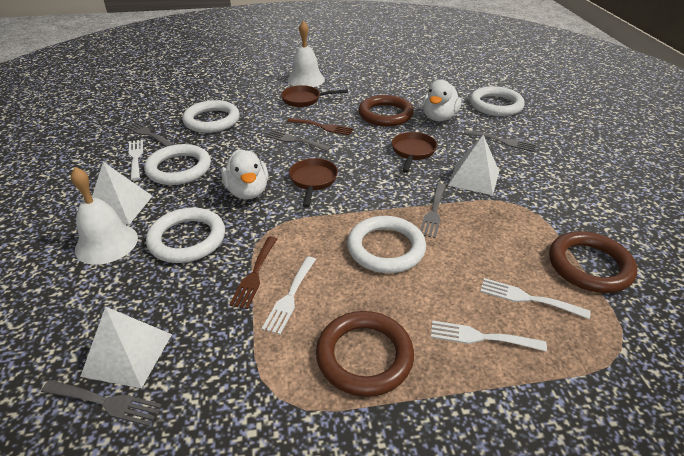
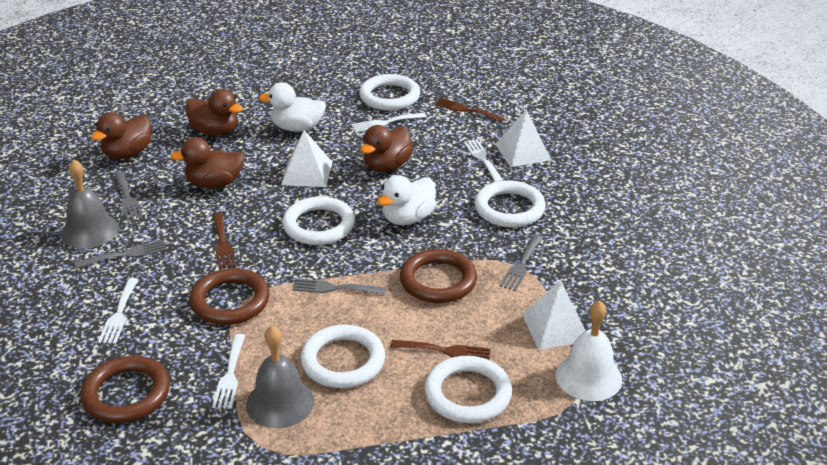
brown duck: 0 -> 4
brown fork: 2 -> 3
brown pan: 3 -> 0
grey bell: 0 -> 2
grey fork: 5 -> 4
white bell: 2 -> 1

